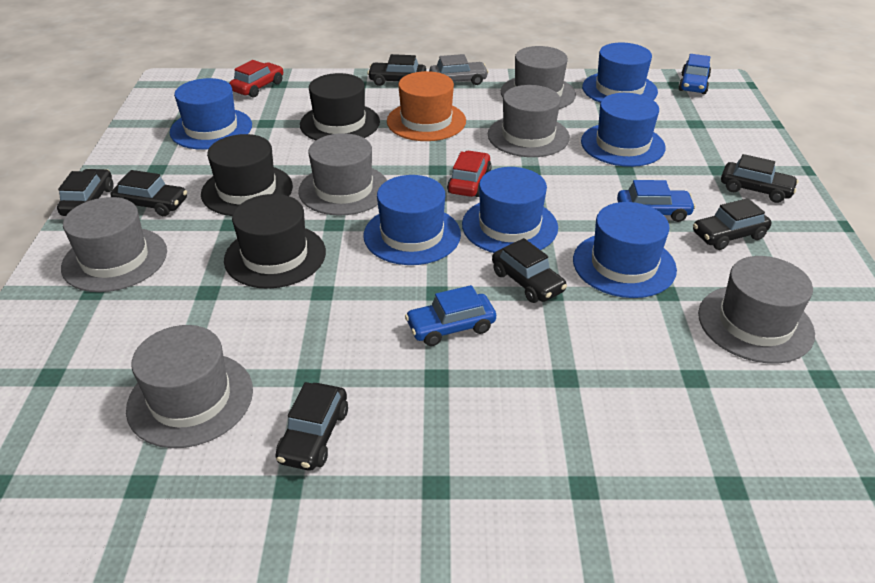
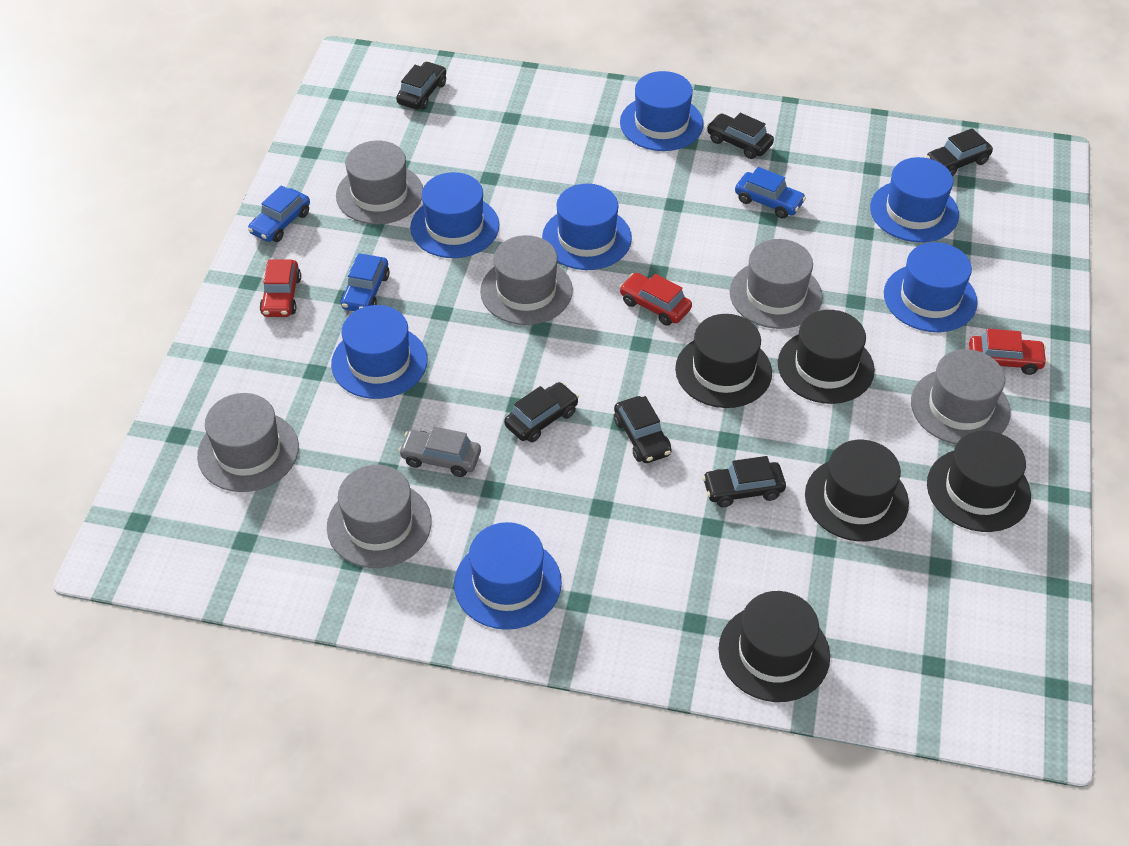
black car: 7 -> 6
black hat: 3 -> 5
blue hat: 6 -> 7
orange hat: 1 -> 0
red car: 2 -> 3

